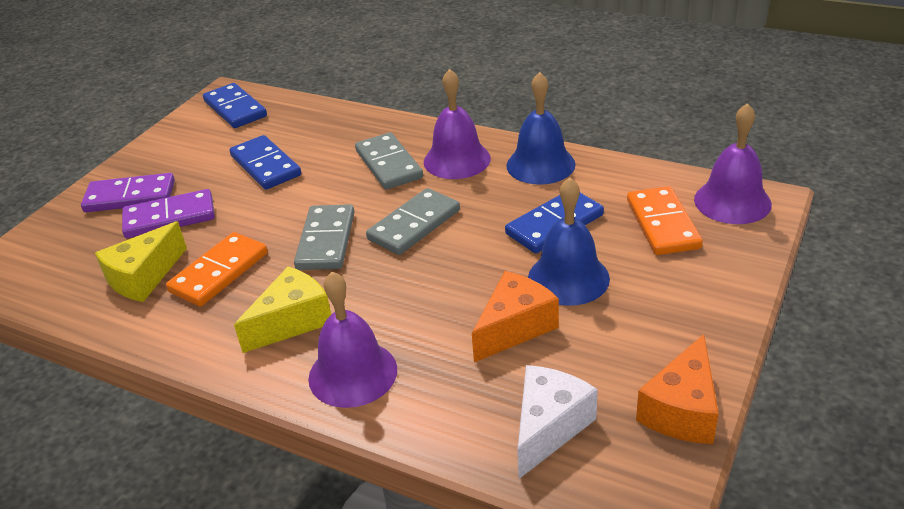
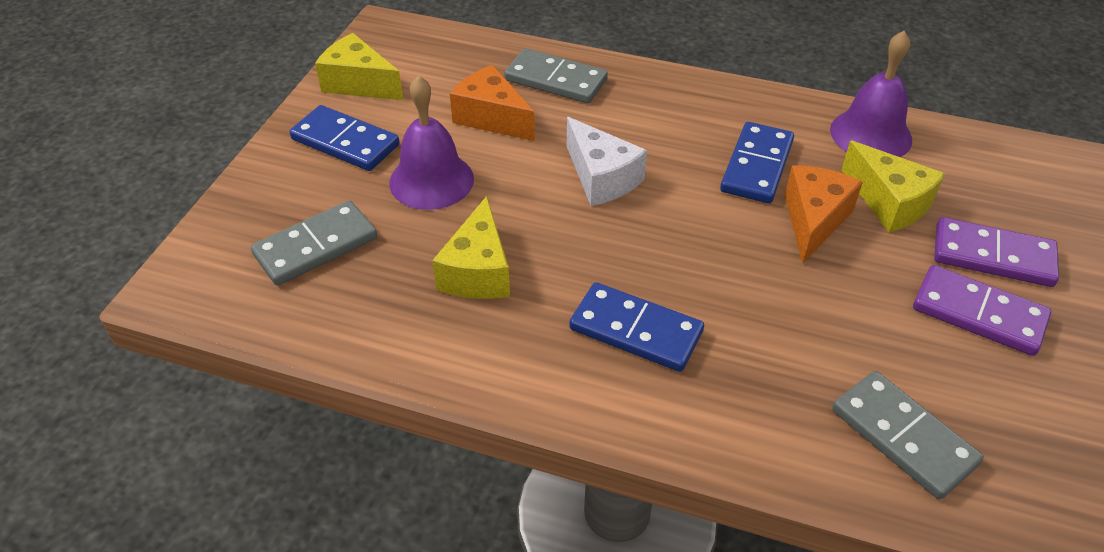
blue bell: 2 -> 0
orange domino: 2 -> 0
purple bell: 3 -> 2
yellow cheese: 2 -> 3

